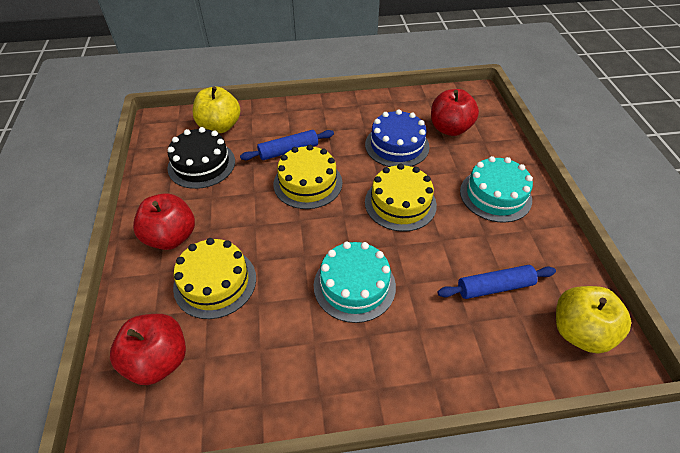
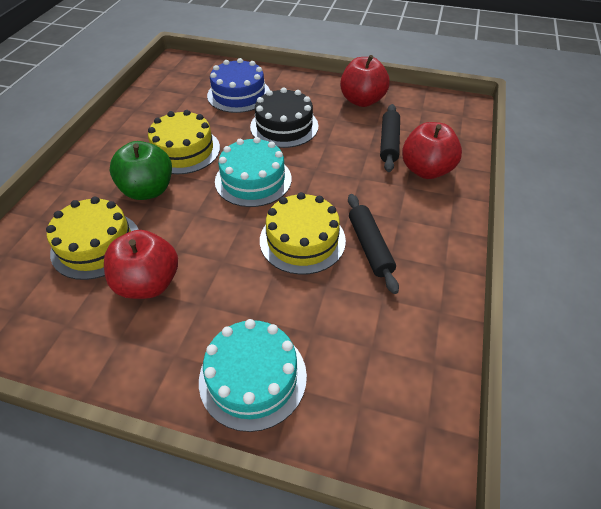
black rolling pin: 0 -> 2
blue rolling pin: 2 -> 0
green apple: 0 -> 1
yellow apple: 2 -> 0

